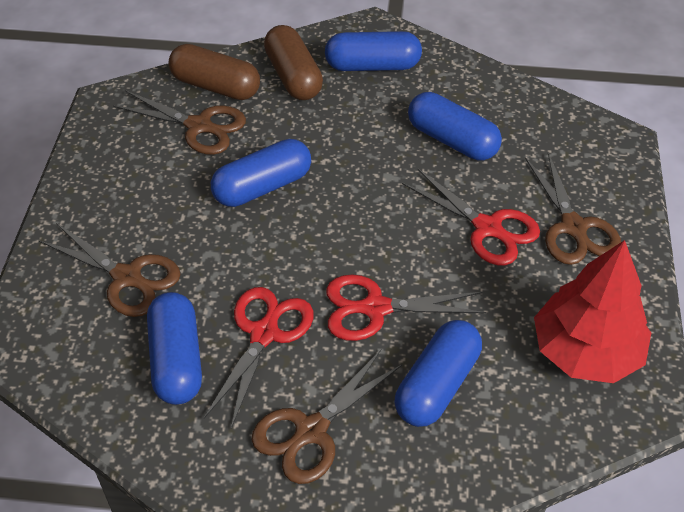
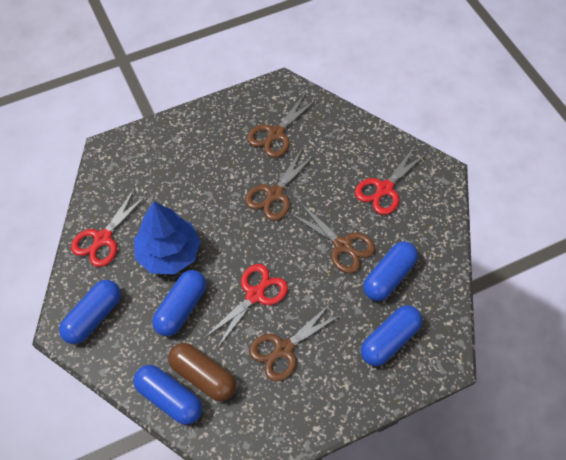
blue tree: 0 -> 1
brown capsule: 2 -> 1
red tree: 1 -> 0

